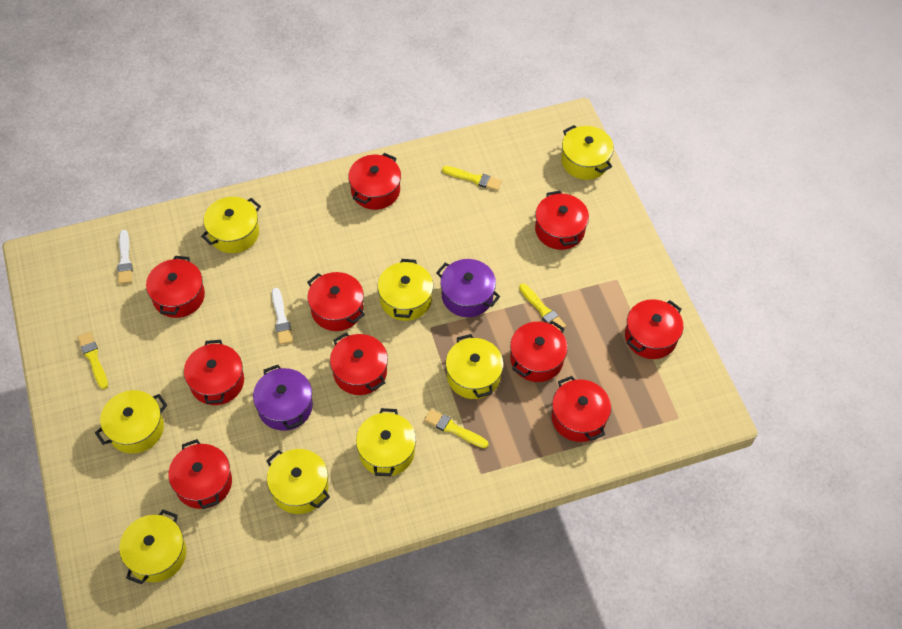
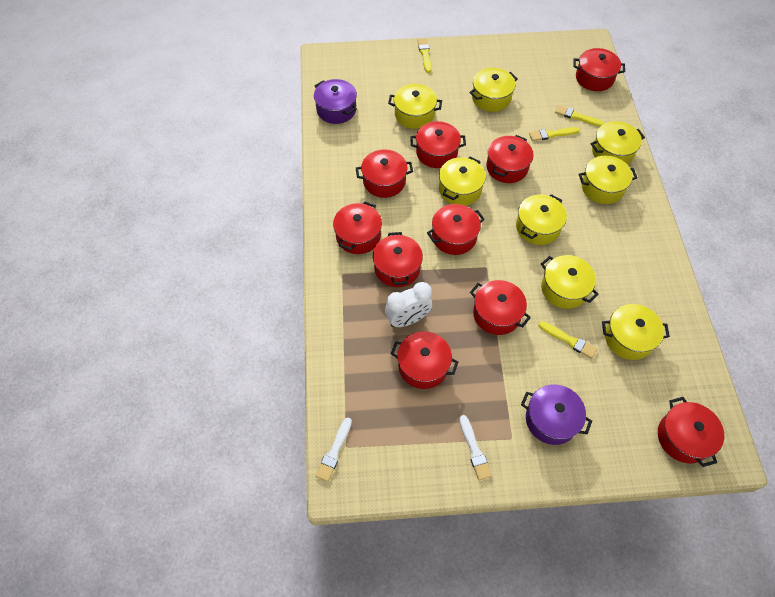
white clock: 0 -> 1

